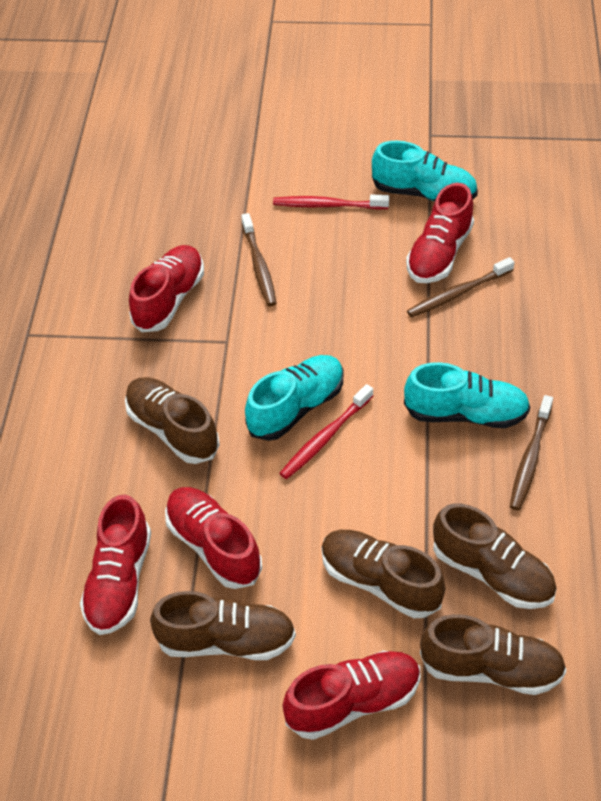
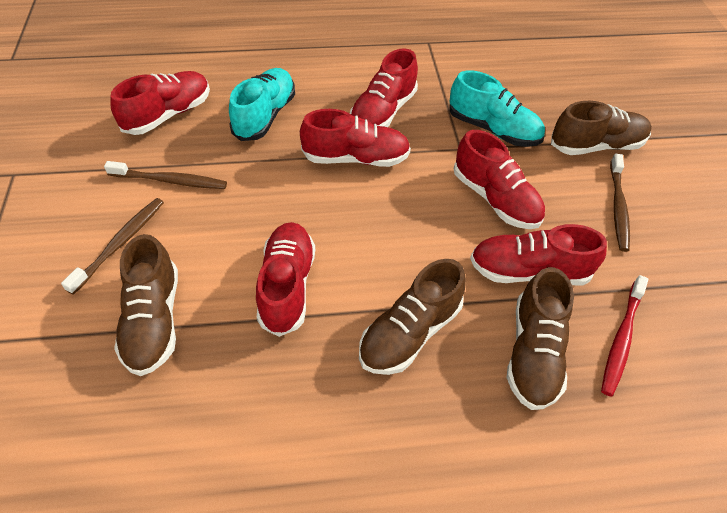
brown shoe: 5 -> 4
red shoe: 5 -> 6
red toothbrush: 2 -> 1
turquoise shoe: 3 -> 2

